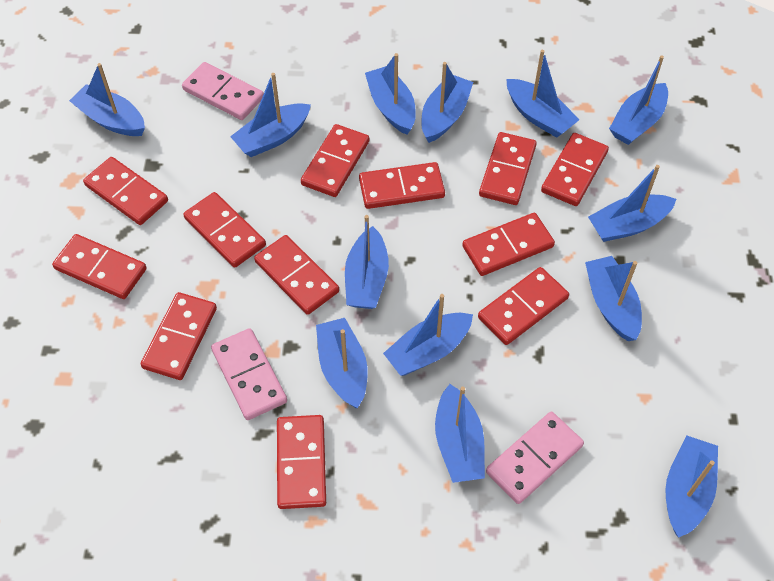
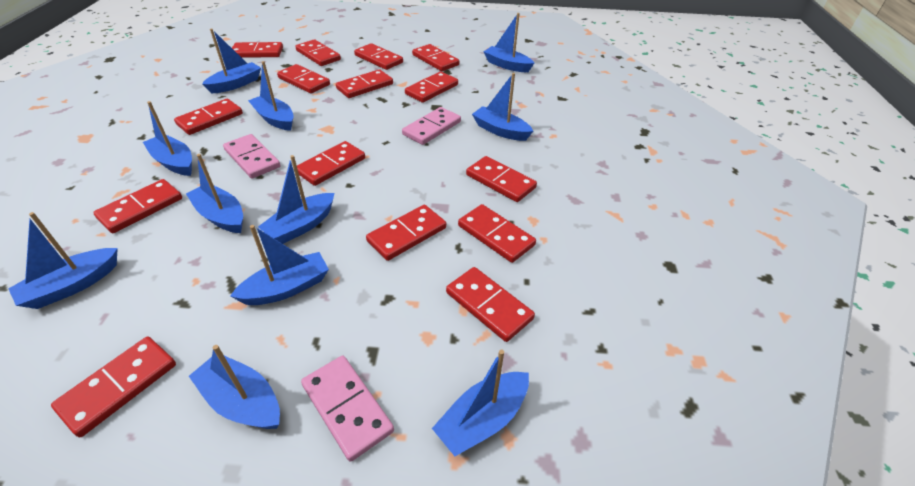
blue boat: 13 -> 11
red domino: 12 -> 15

